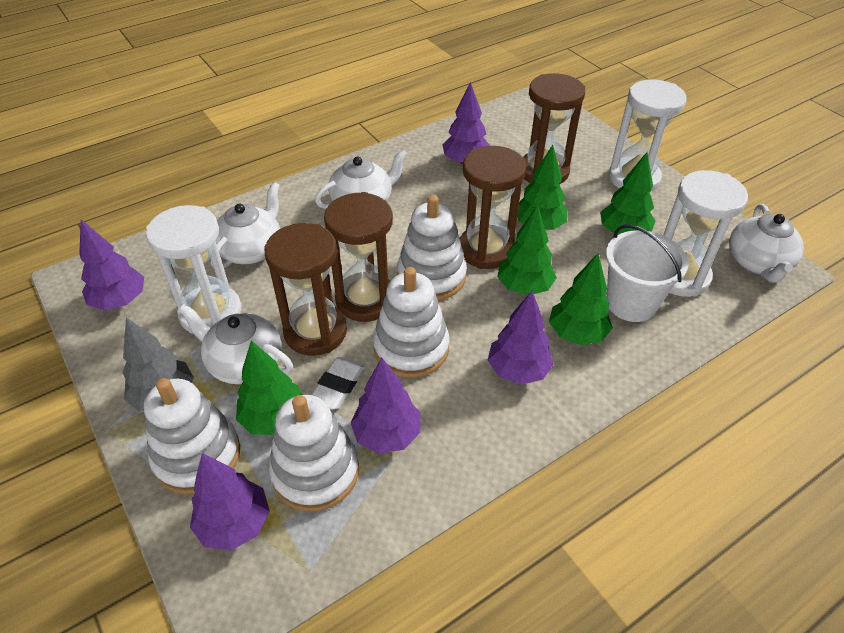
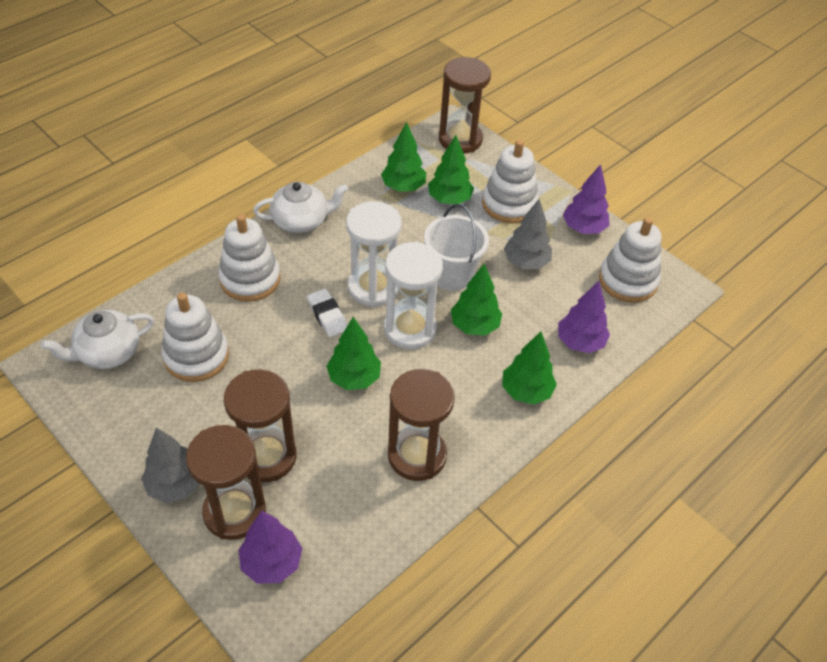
grey tree: 1 -> 2
purple tree: 5 -> 3
white hourglass: 3 -> 2
white teapot: 4 -> 2

